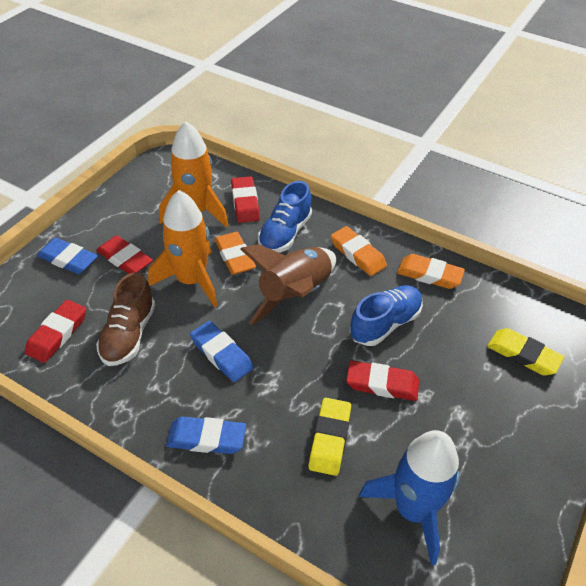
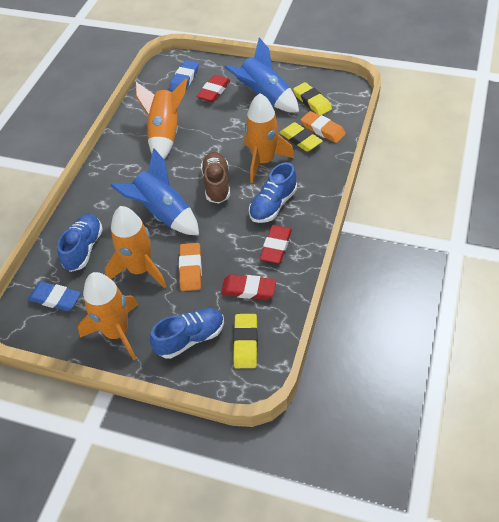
blue eraser: 3 -> 2
blue rocket: 1 -> 2
blue shoe: 2 -> 3
brown rocket: 1 -> 0
orange eraser: 3 -> 2
orange rocket: 2 -> 4
red eraser: 4 -> 3
yellow eraser: 2 -> 3

